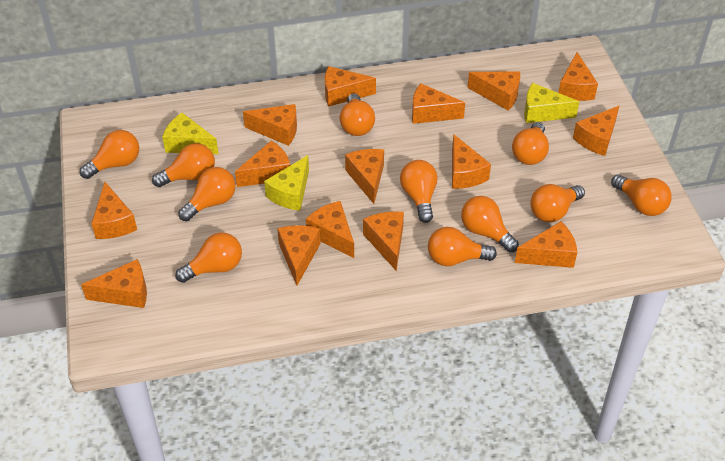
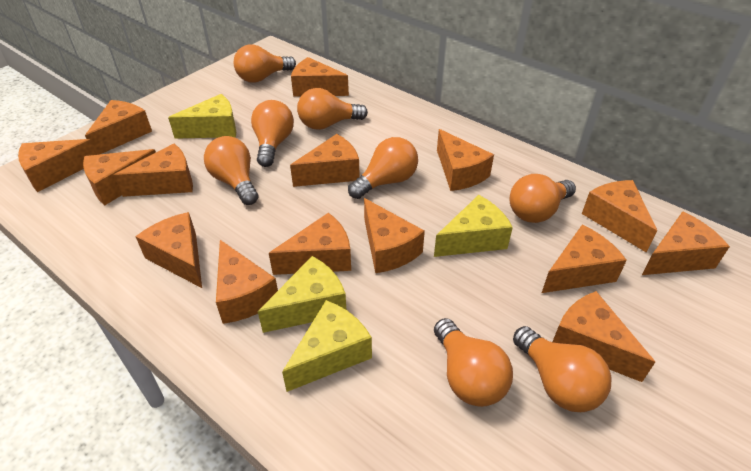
orange light bulb: 11 -> 8
yellow cheese: 3 -> 4

